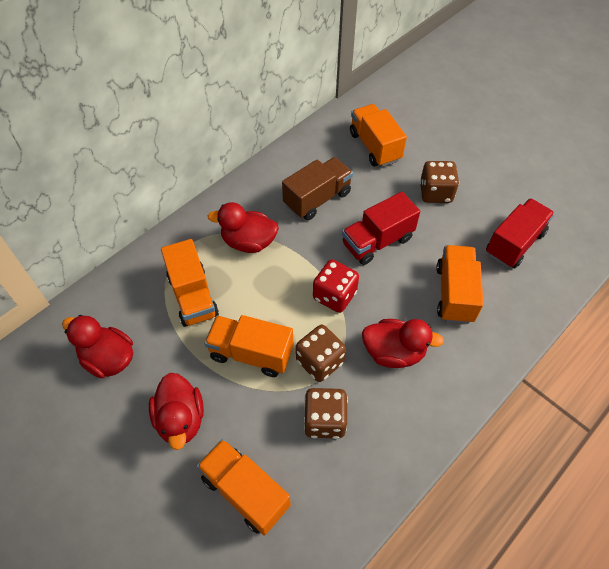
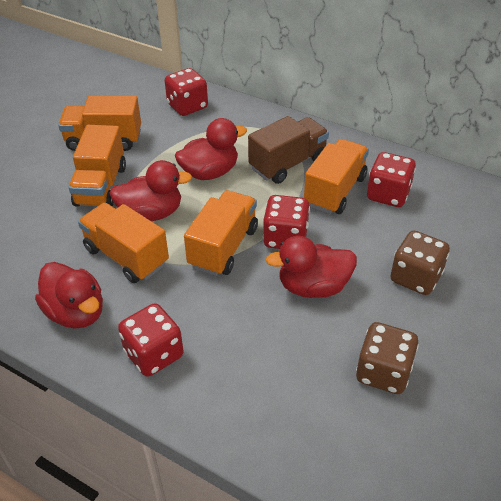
brown dice: 3 -> 2
red dice: 1 -> 4
red truck: 2 -> 0

